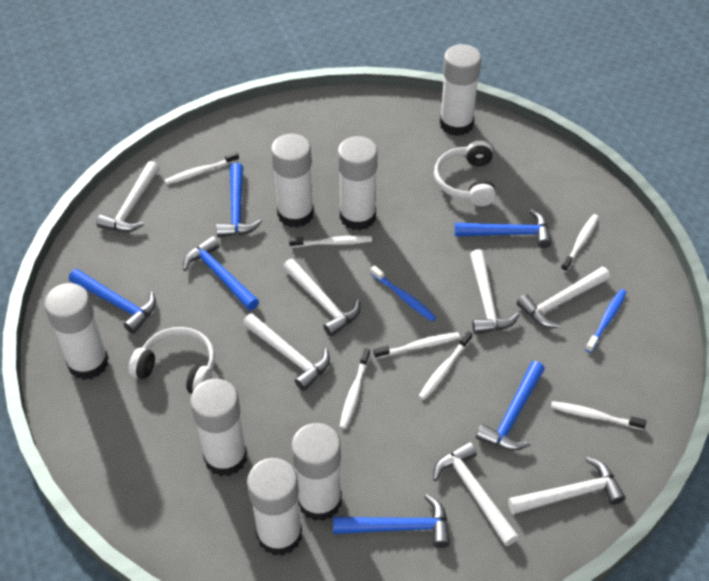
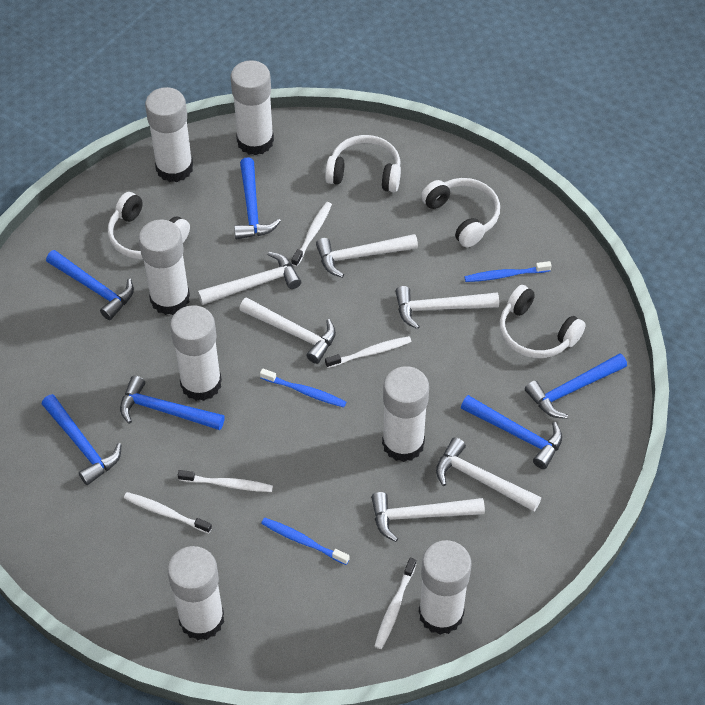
blue toothbrush: 2 -> 3
white hammer: 7 -> 6
white headphones: 2 -> 4
white toothbrush: 7 -> 5

